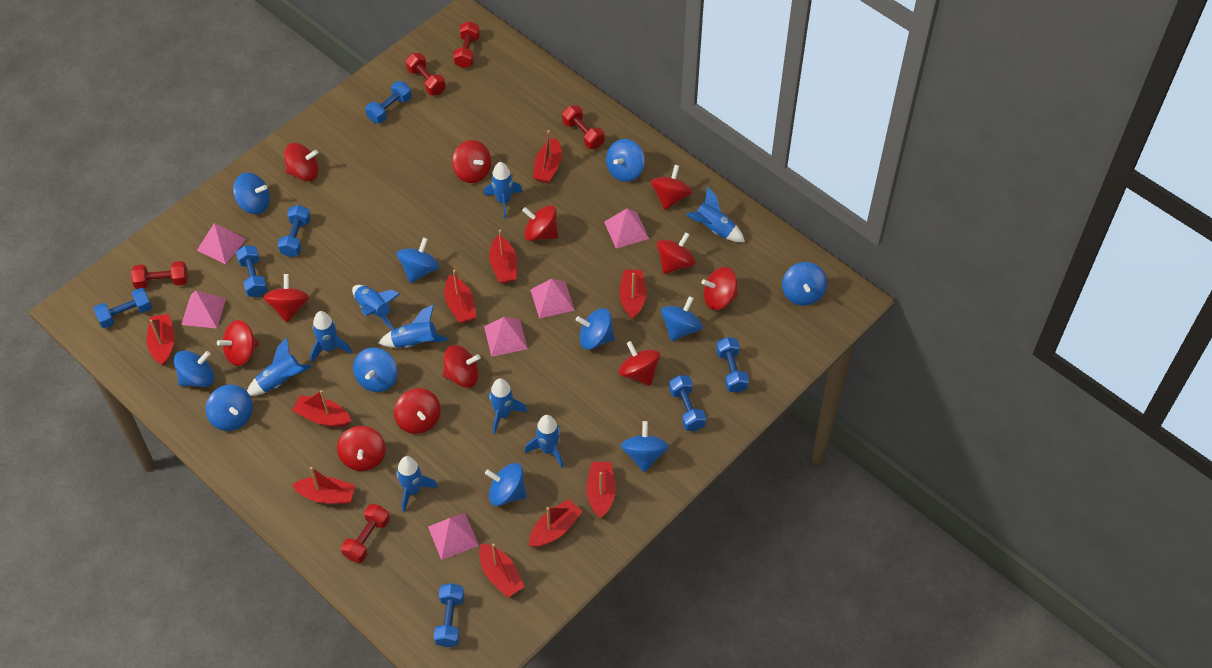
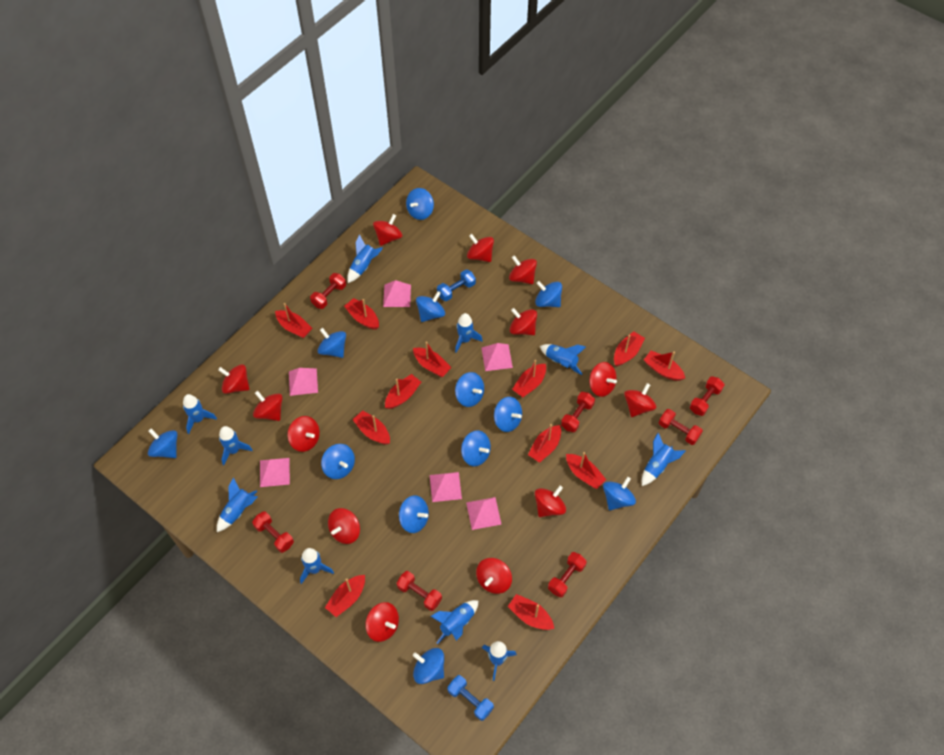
blue dumbbell: 7 -> 2
blue rocket: 9 -> 10
blue spinning top: 11 -> 12
red boat: 10 -> 12
red dumbbell: 5 -> 7
red spinning top: 12 -> 13

